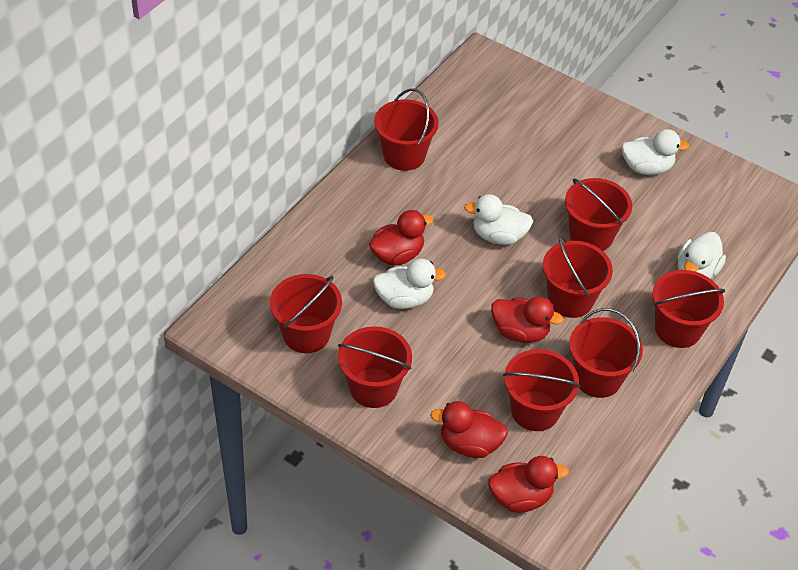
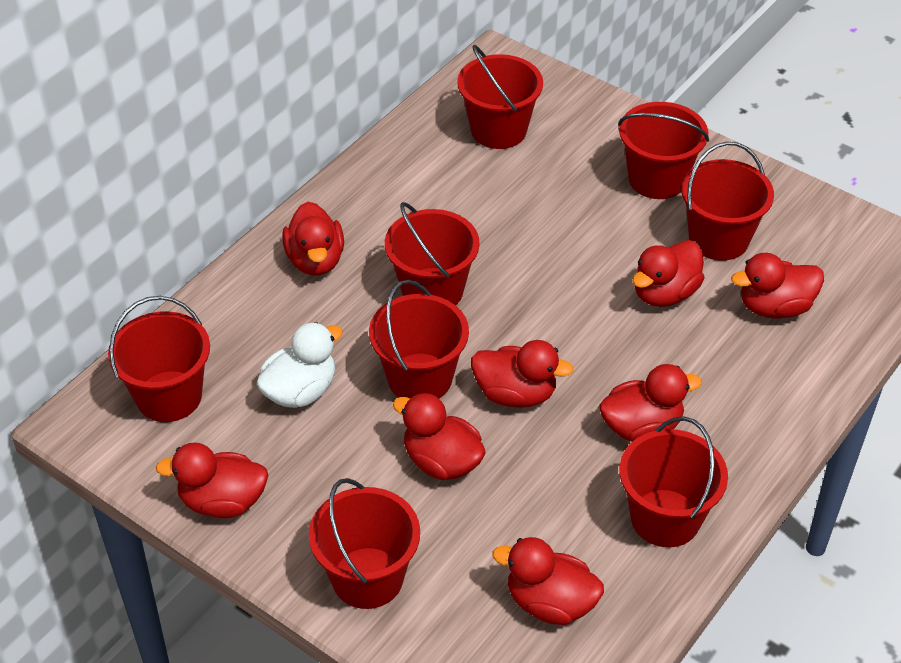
red duck: 4 -> 8
white duck: 4 -> 1

